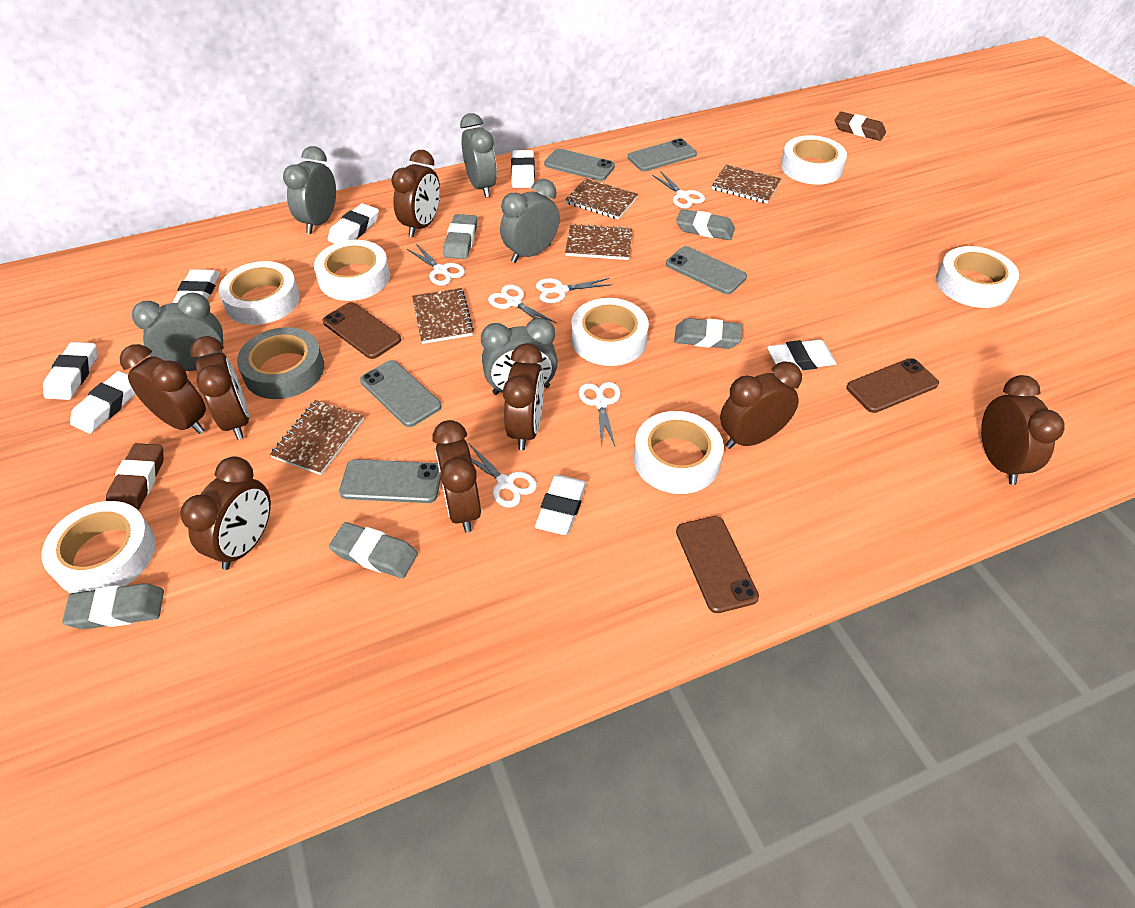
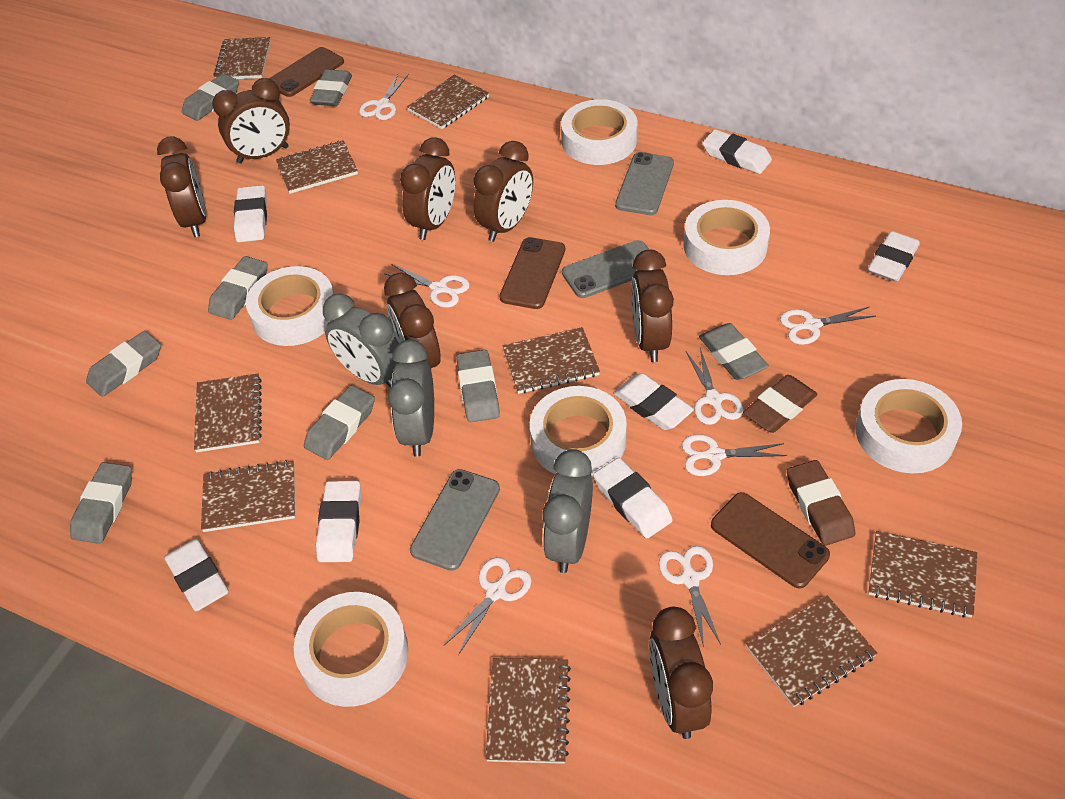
brown clock: 8 -> 7
brown notebook: 5 -> 9
grey clock: 5 -> 3
grey eraser: 5 -> 8
grey phone: 5 -> 3
grey tape: 1 -> 0
white scissors: 6 -> 7
white tape: 7 -> 6

